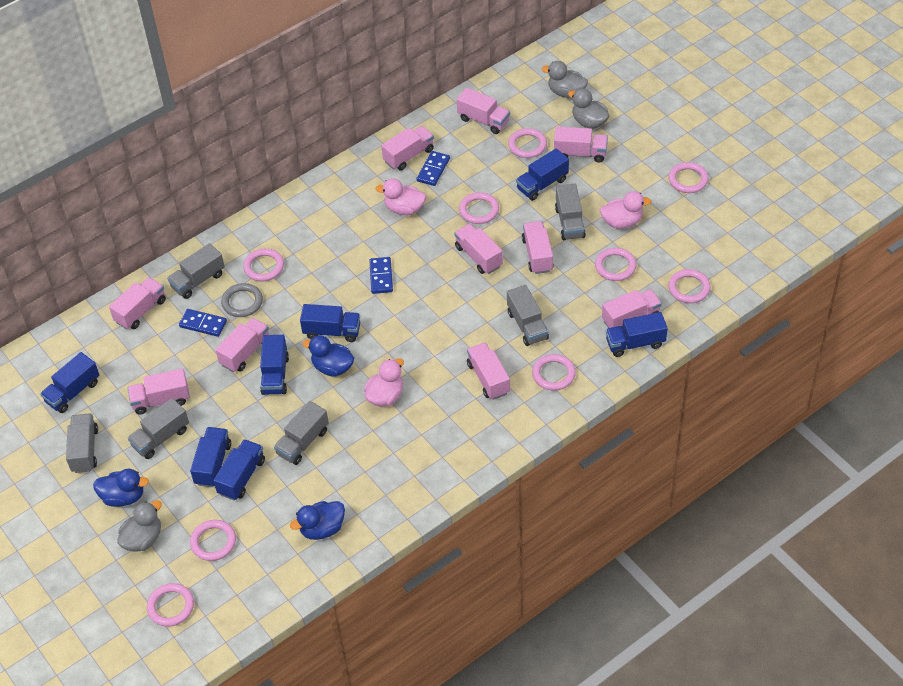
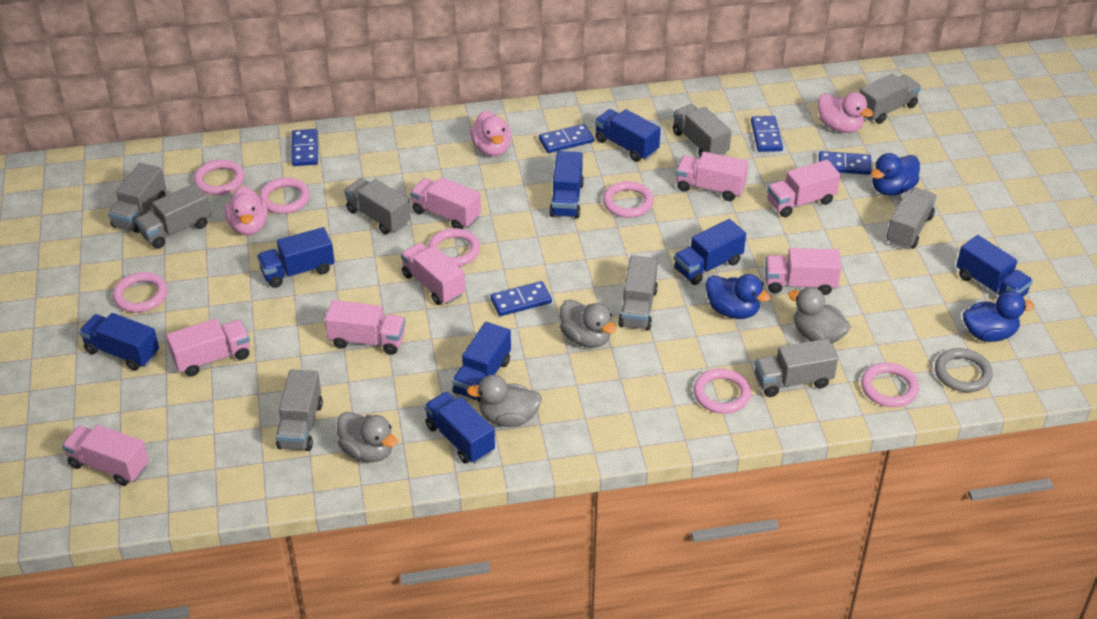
blue domino: 3 -> 5
blue truck: 7 -> 8
grey duck: 3 -> 4
grey truck: 6 -> 9
pink ring: 9 -> 7
pink truck: 10 -> 8

